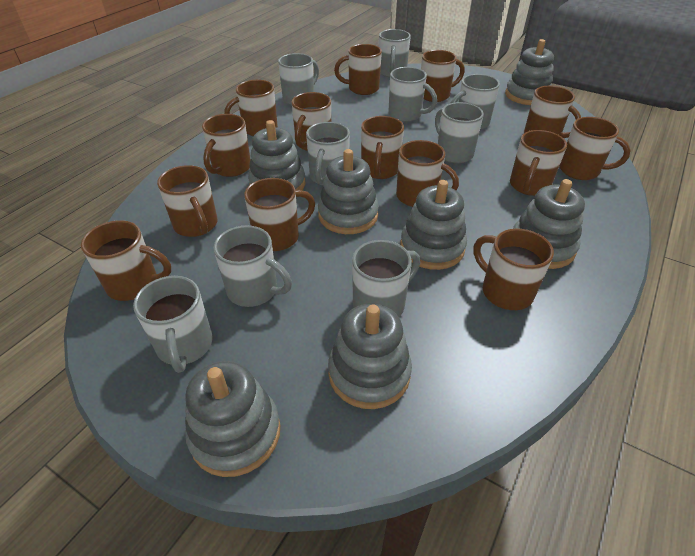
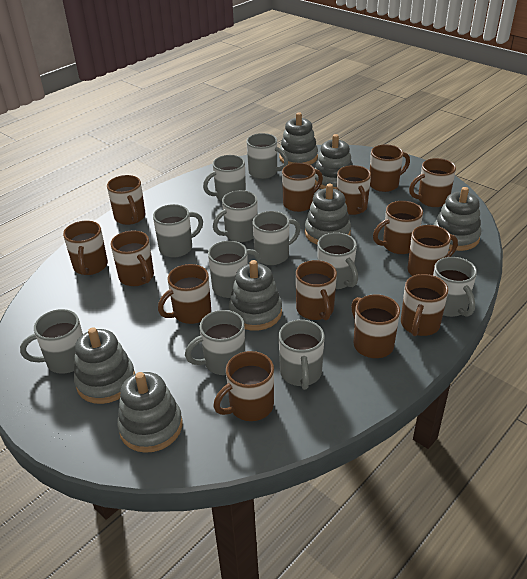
grey mug: 9 -> 11

